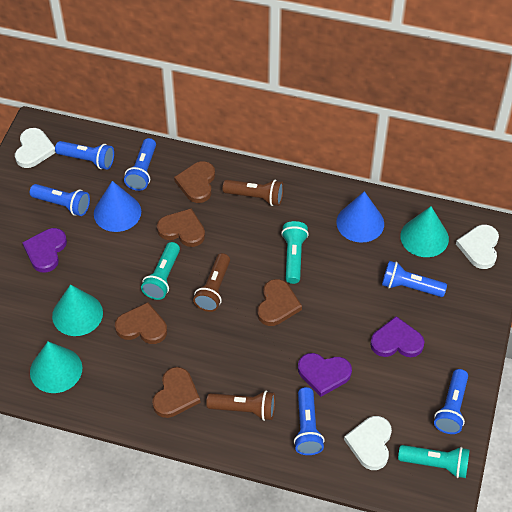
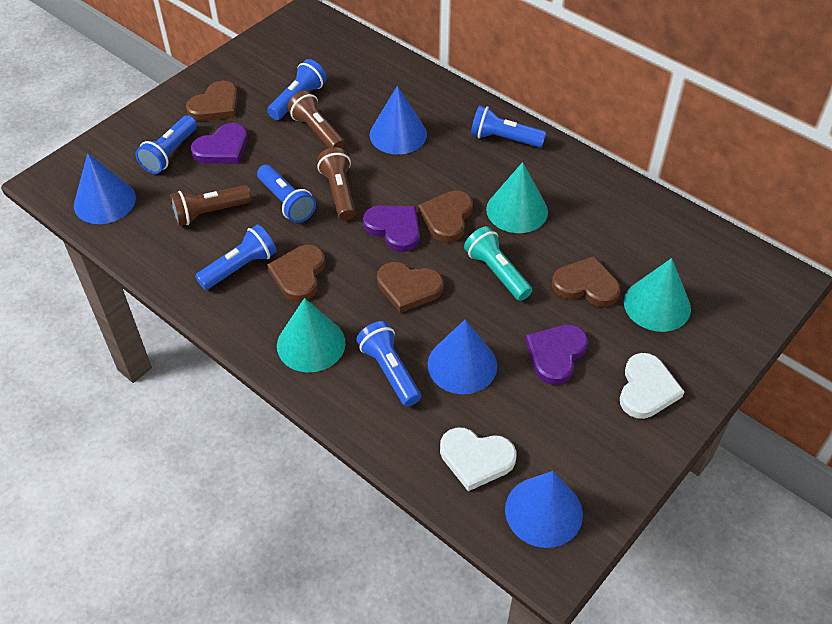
blue cone: 2 -> 4
turquoise flashlight: 3 -> 1
white heart: 3 -> 2

